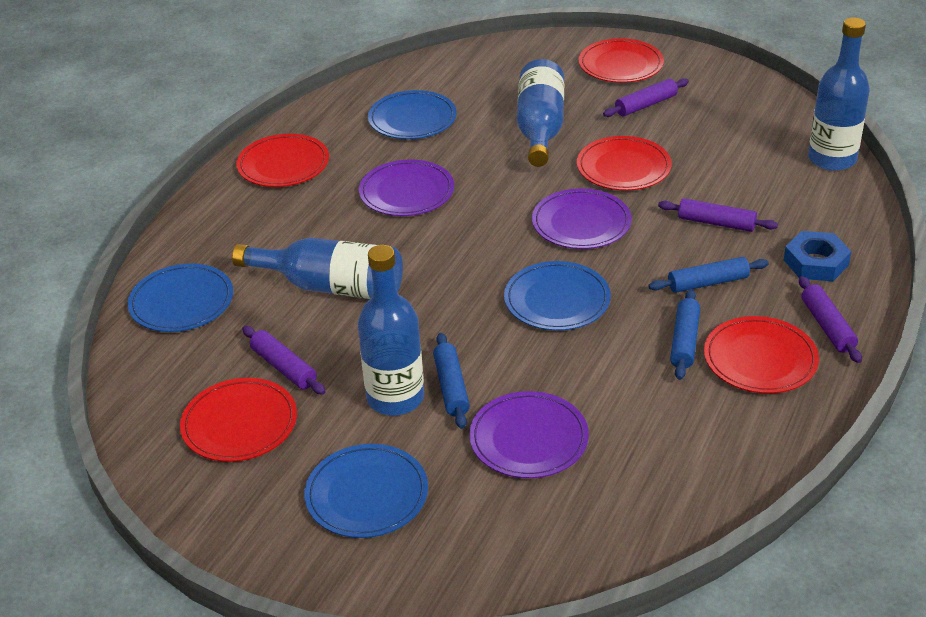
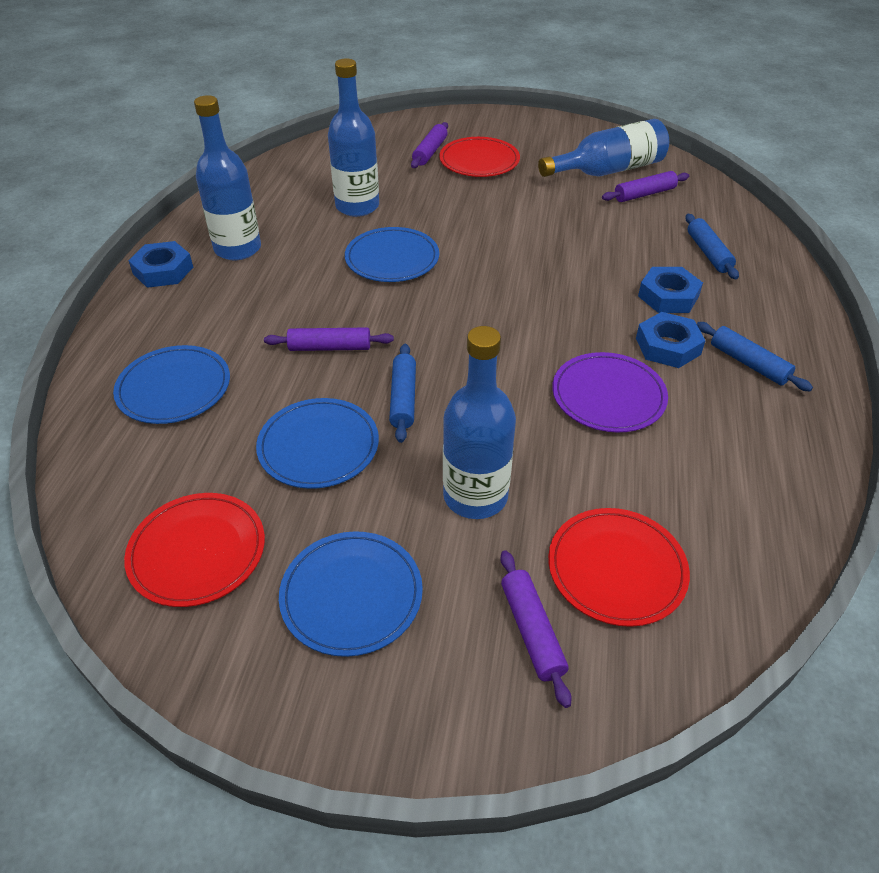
blue nut: 1 -> 3
purple plate: 3 -> 1
red plate: 5 -> 3

